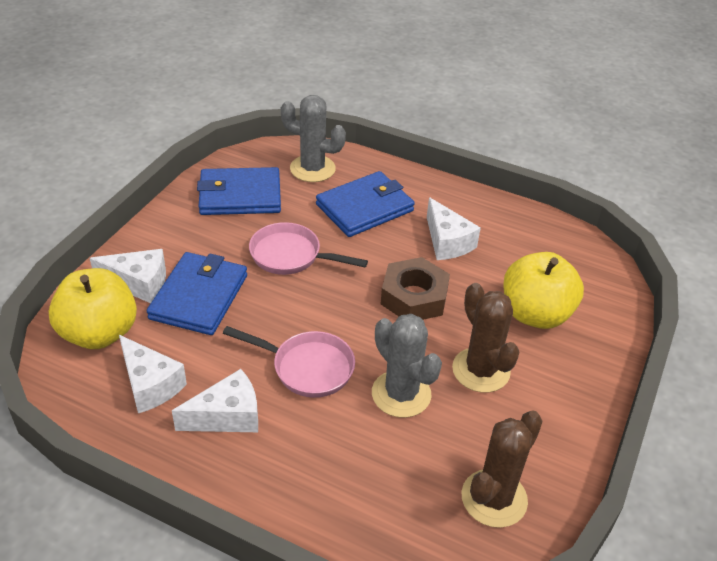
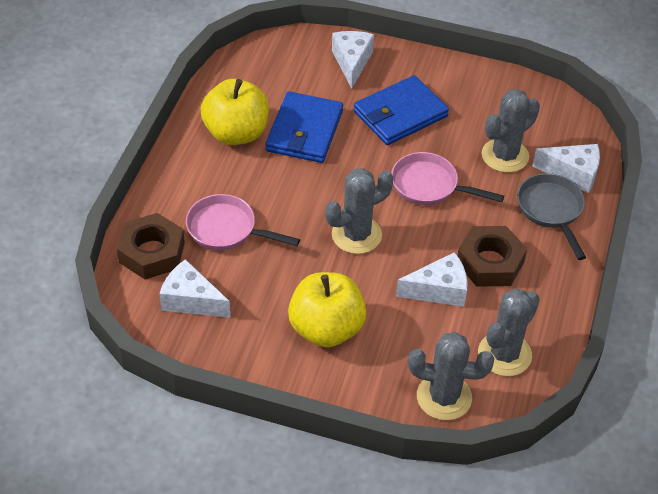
blue wallet: 3 -> 2
brown cactus: 2 -> 0
brown nut: 1 -> 2
grey cactus: 2 -> 4
grey pan: 0 -> 1

